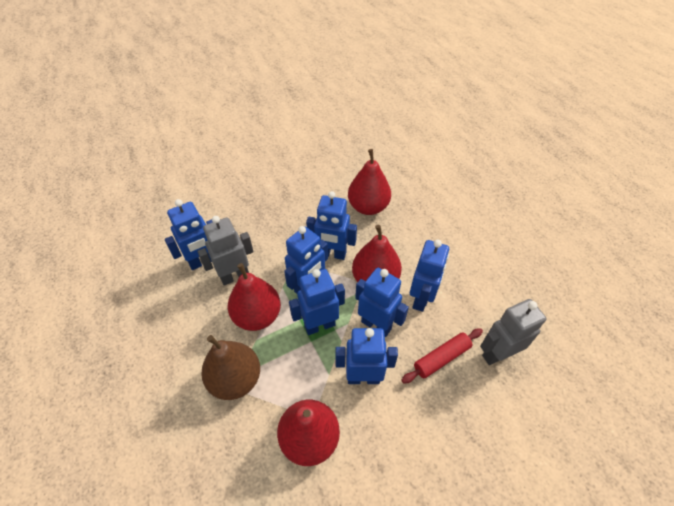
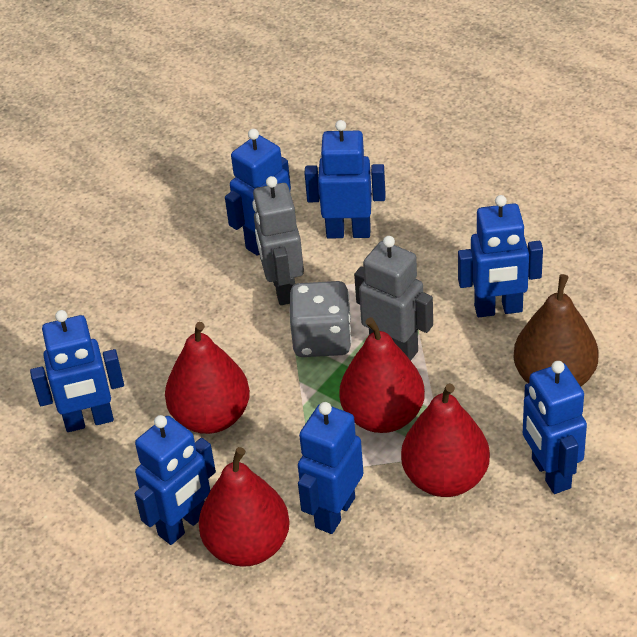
grey dice: 0 -> 1
red rolling pin: 1 -> 0

